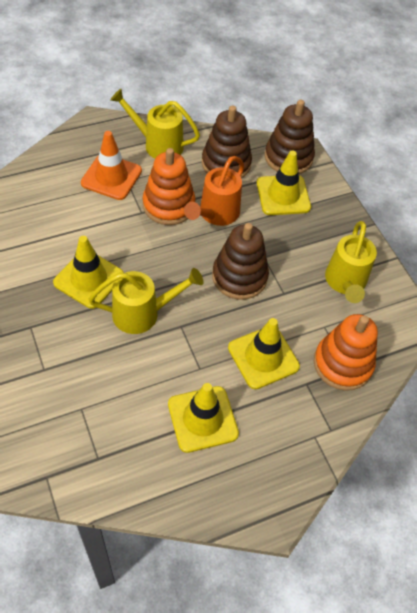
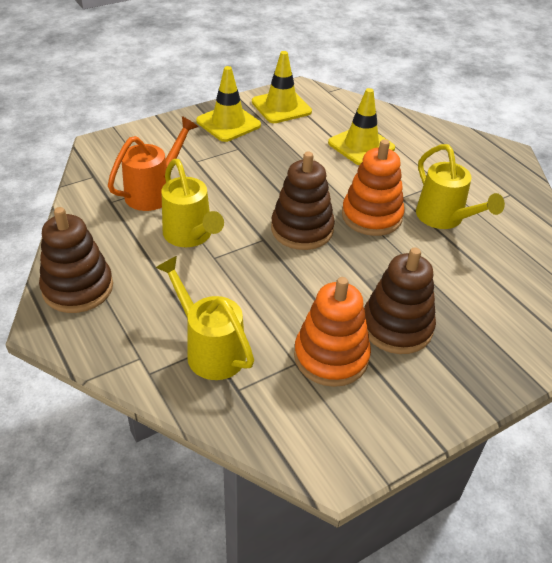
orange traffic cone: 1 -> 0
yellow traffic cone: 4 -> 3

